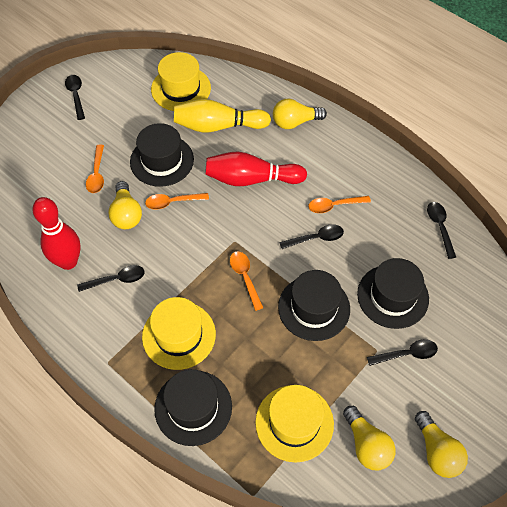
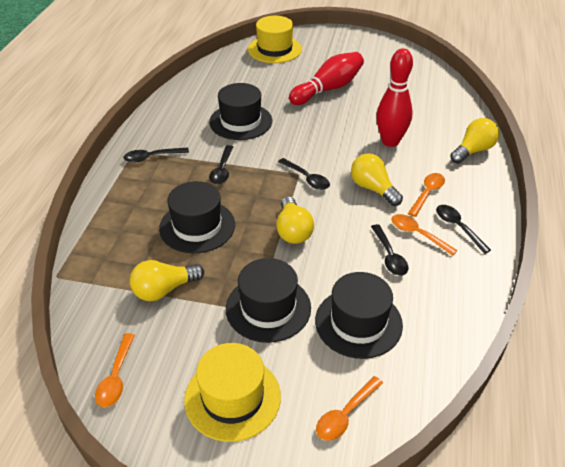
yellow bowling pin: 1 -> 0
yellow hat: 3 -> 2

